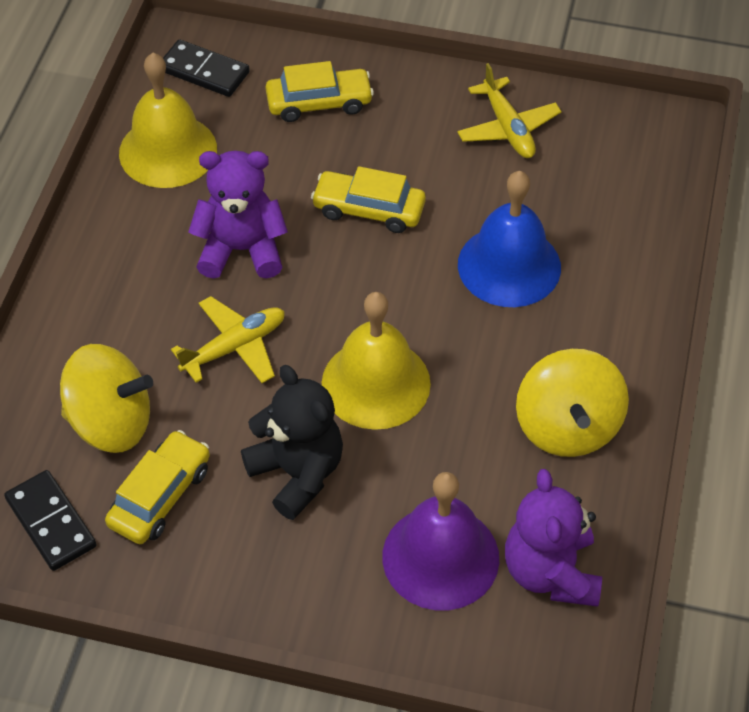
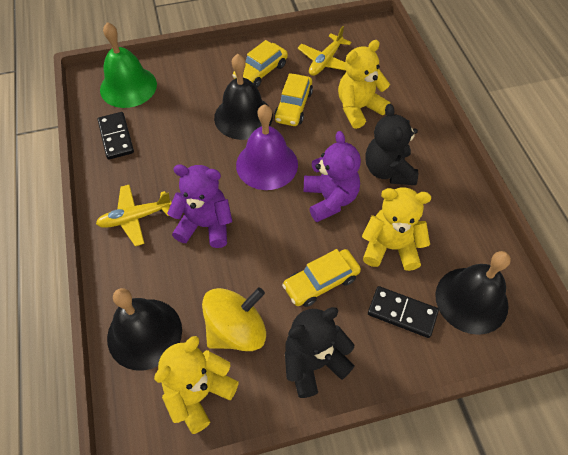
black bell: 0 -> 3
black teddy bear: 1 -> 2
blue bell: 1 -> 0
green bell: 0 -> 1
yellow bell: 2 -> 0
yellow spinning top: 2 -> 1
yellow teddy bear: 0 -> 3

